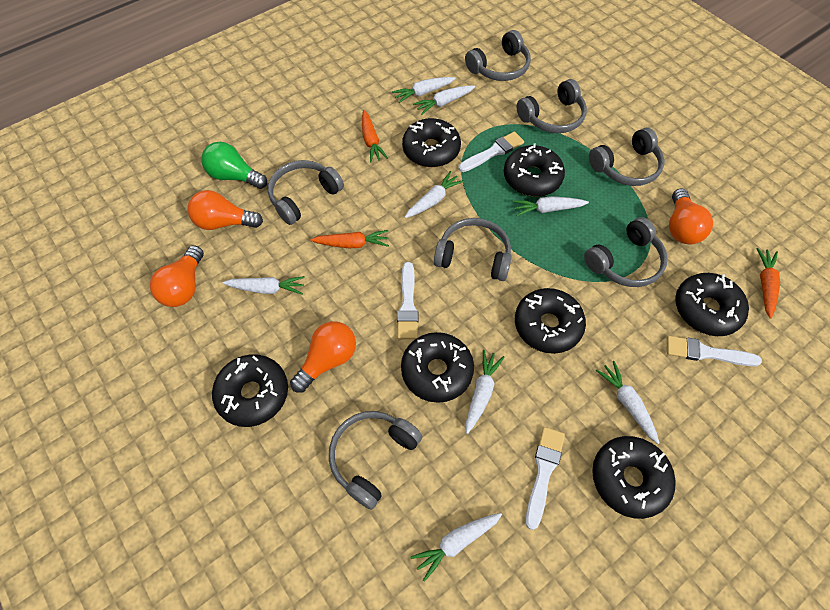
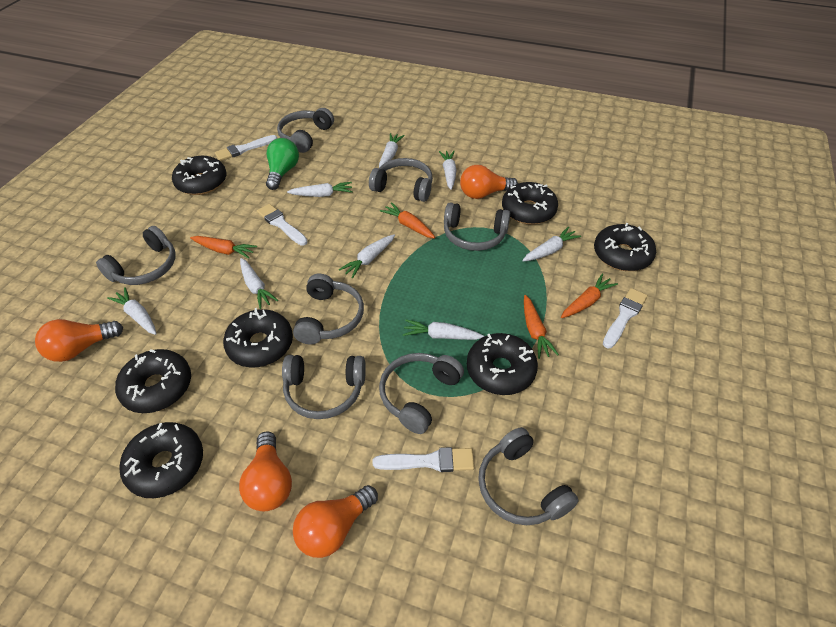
grey headphones: 7 -> 8
orange carrot: 3 -> 4

